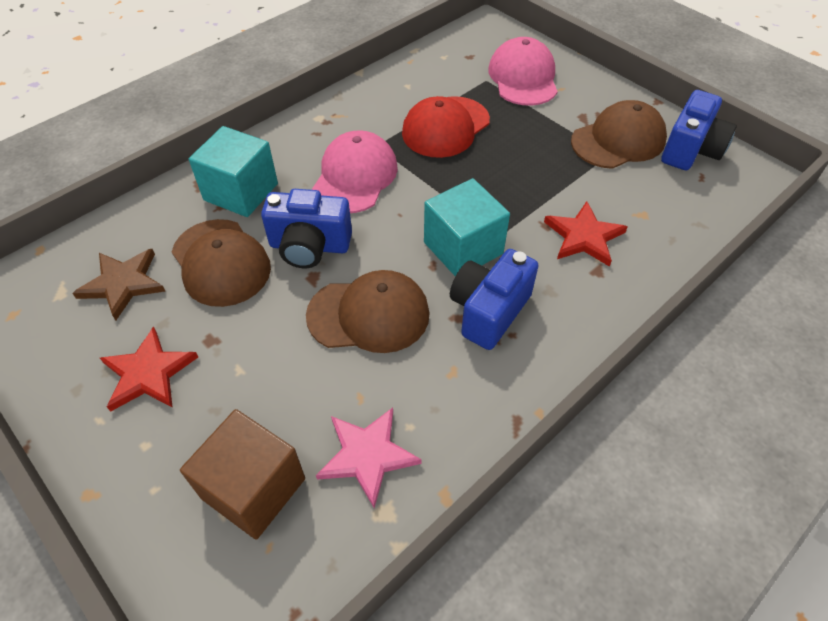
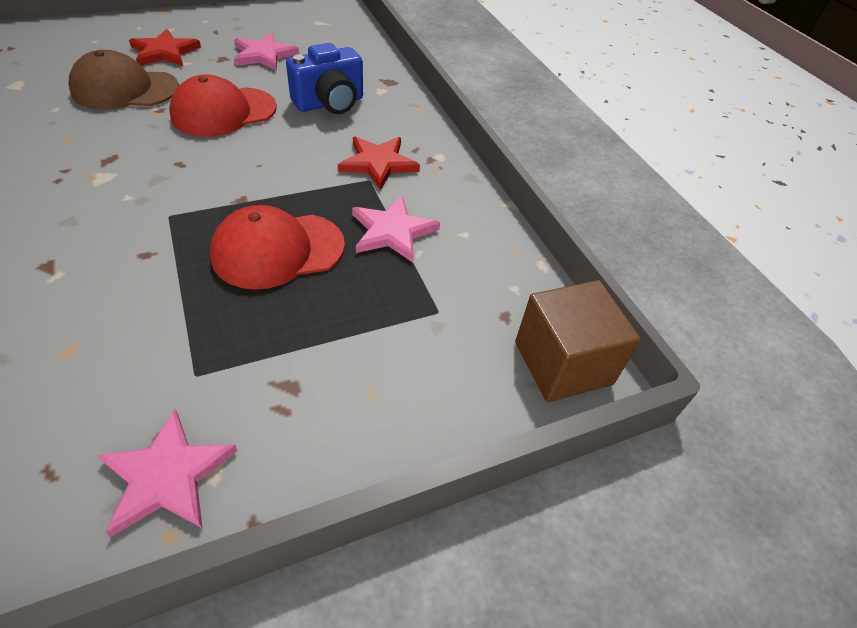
blue camera: 3 -> 1
brown cap: 3 -> 1
brown star: 1 -> 0
pink cap: 2 -> 0
pink star: 1 -> 3
red cap: 1 -> 2
turquoise cube: 2 -> 0

